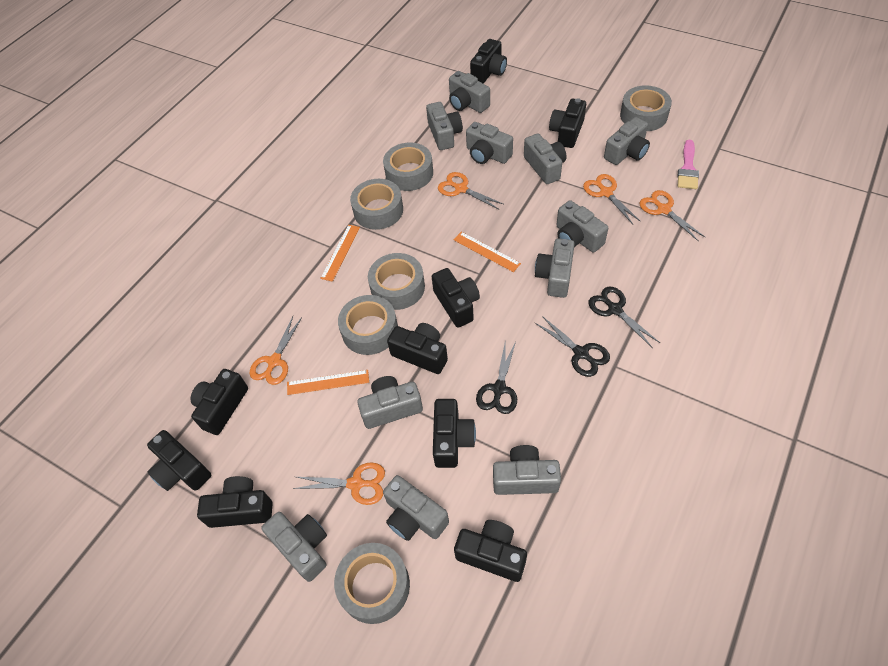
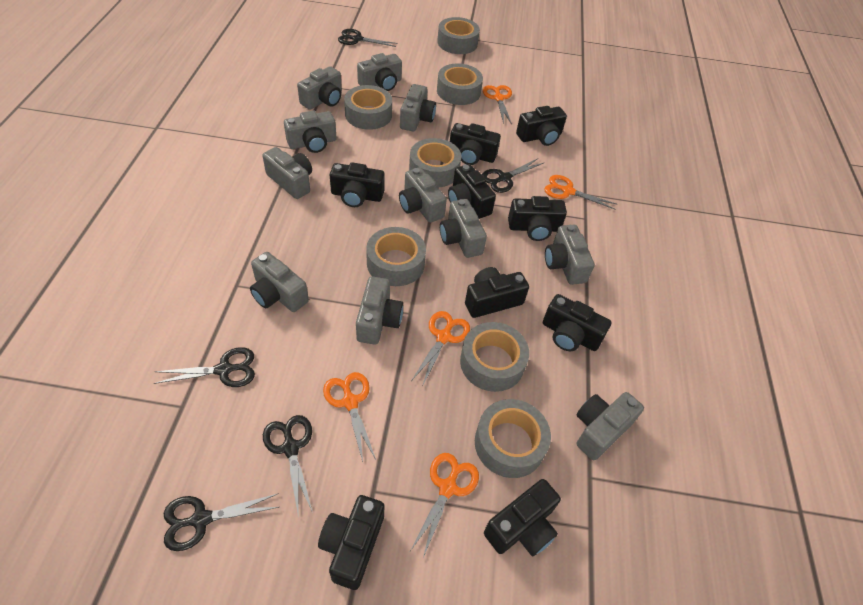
black scissors: 3 -> 5
grey tape: 6 -> 7
orange ruler: 3 -> 0
pink brush: 1 -> 0

